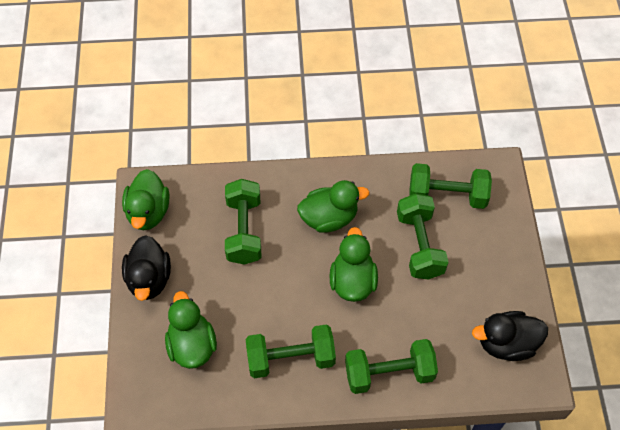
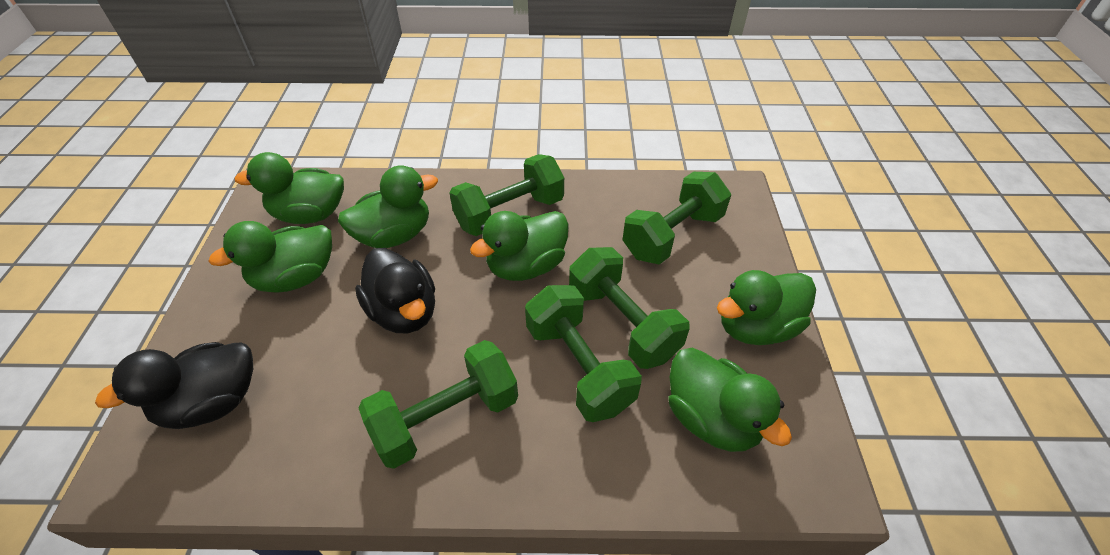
green duck: 4 -> 6

